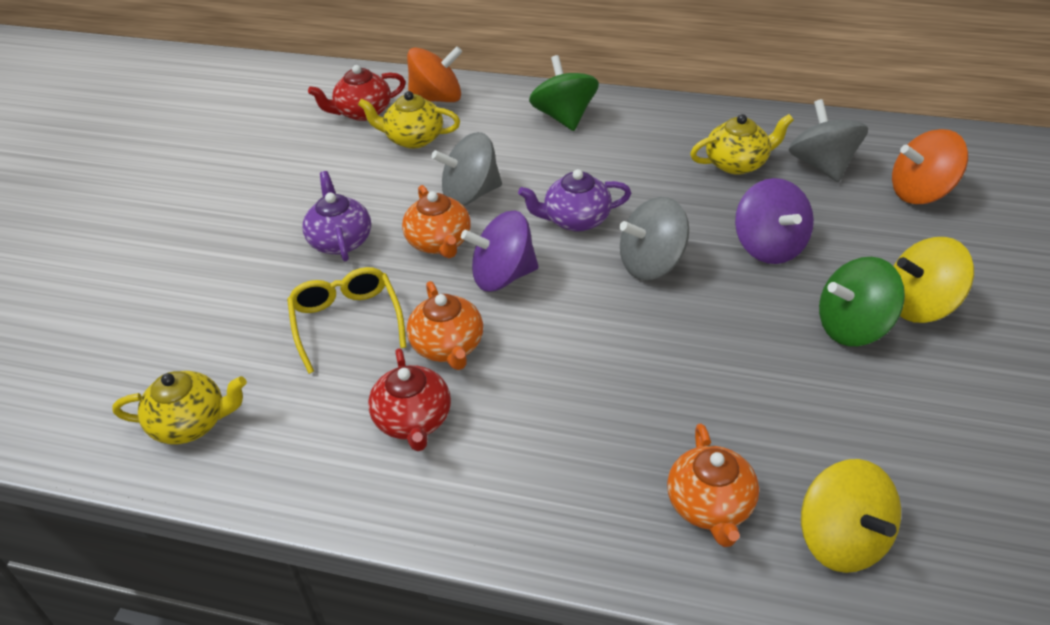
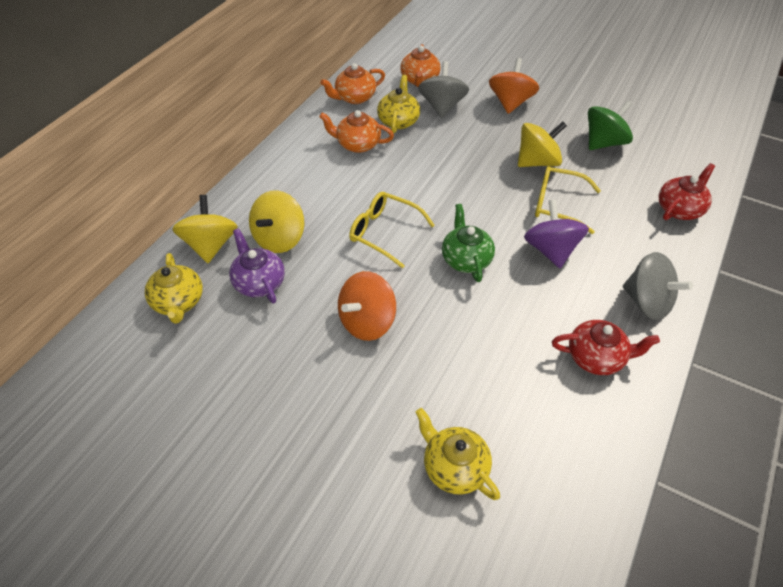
green spinning top: 2 -> 1
green teapot: 0 -> 1
grey spinning top: 3 -> 2
purple spinning top: 2 -> 1
purple teapot: 2 -> 1
yellow glasses: 1 -> 2
yellow spinning top: 2 -> 3

